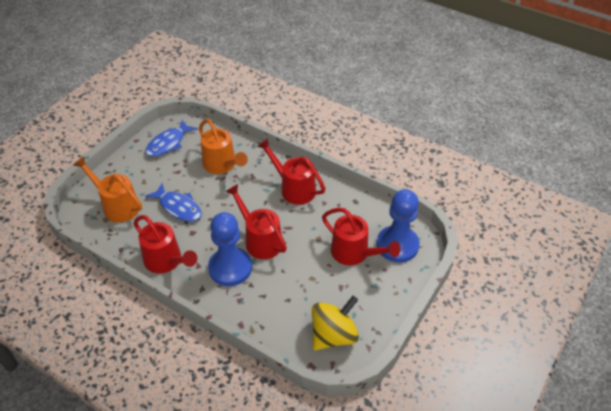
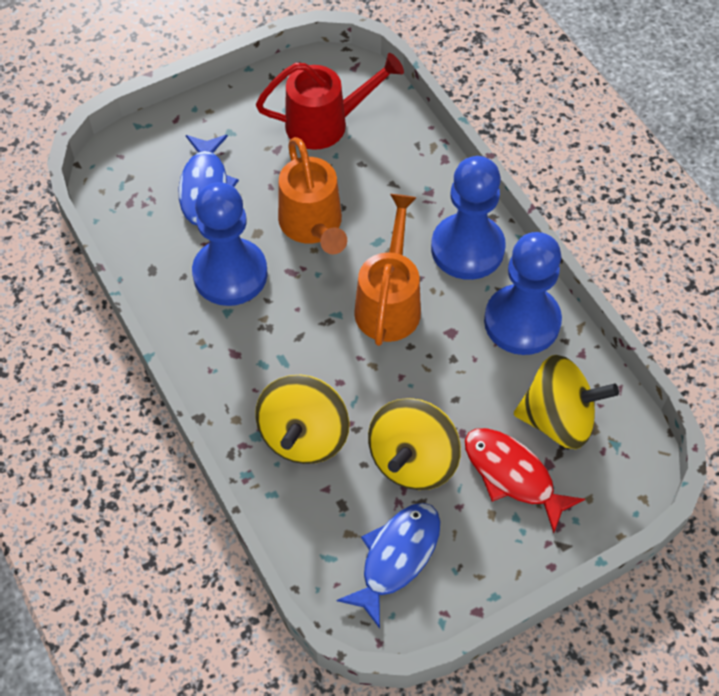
blue pawn: 2 -> 3
red fish: 0 -> 1
red watering can: 4 -> 1
yellow spinning top: 1 -> 3

